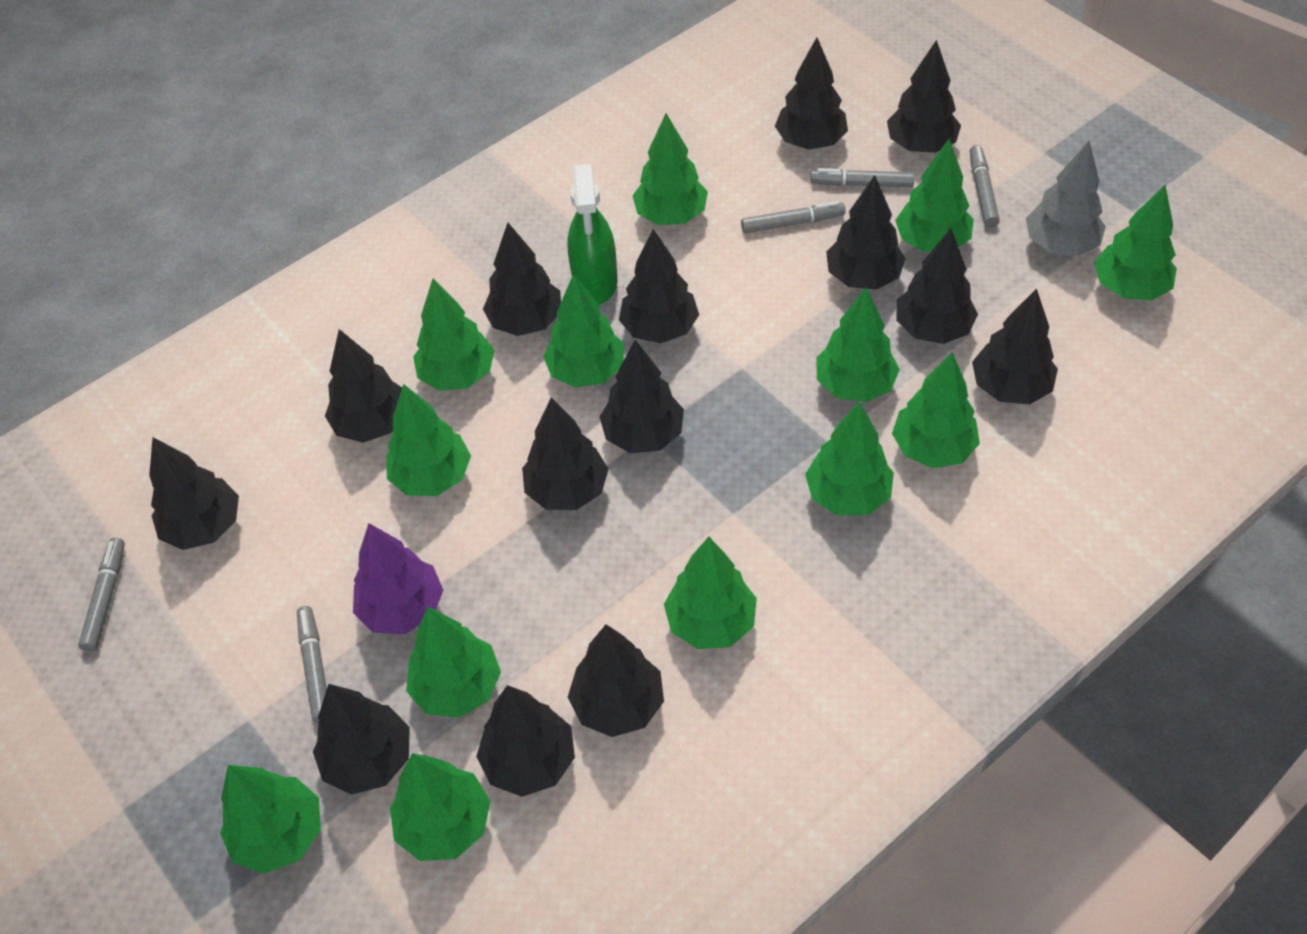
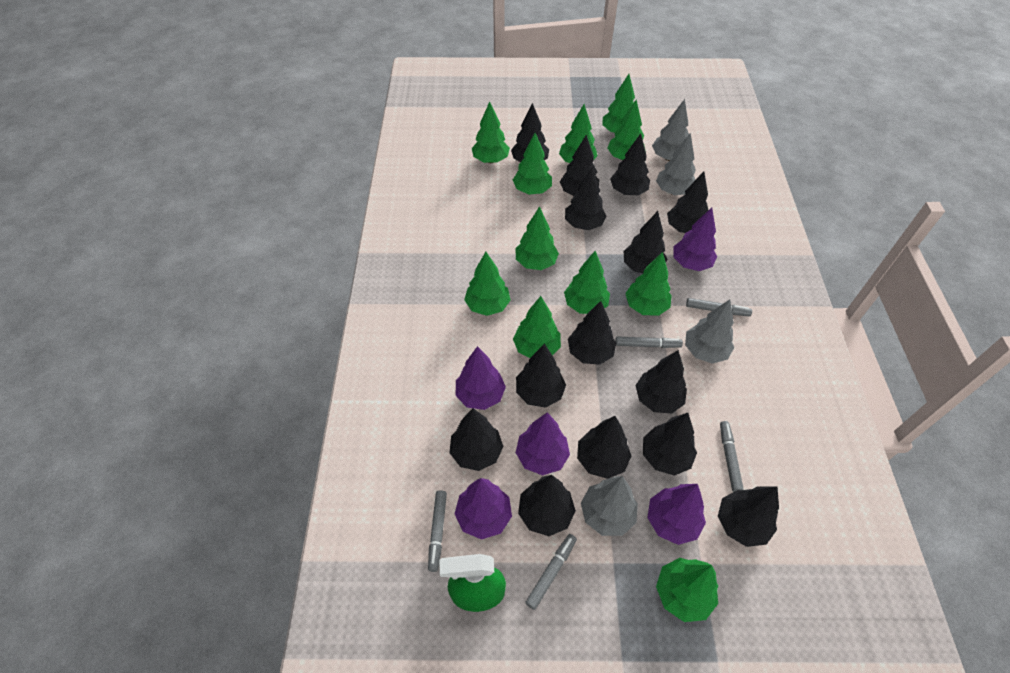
green tree: 13 -> 11
grey tree: 1 -> 4
purple tree: 1 -> 5

